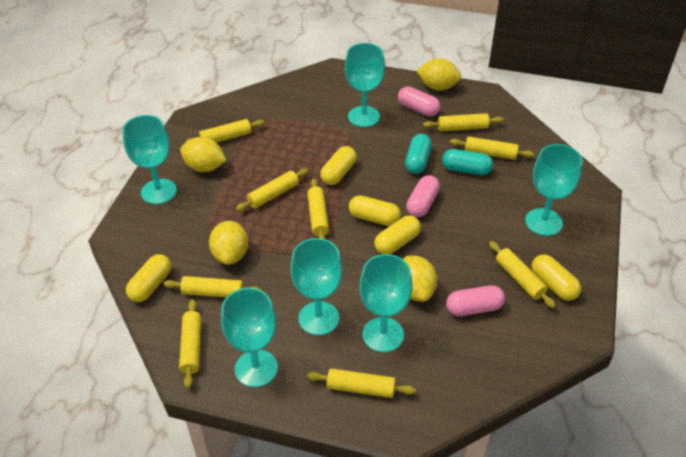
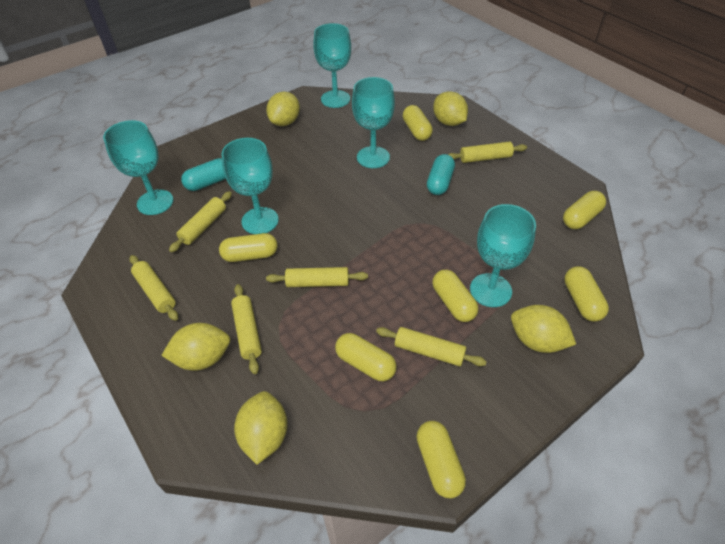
pink capsule: 3 -> 0
turquoise goblet: 6 -> 5
yellow capsule: 5 -> 7
yellow lemon: 4 -> 5
yellow rolling pin: 9 -> 6

